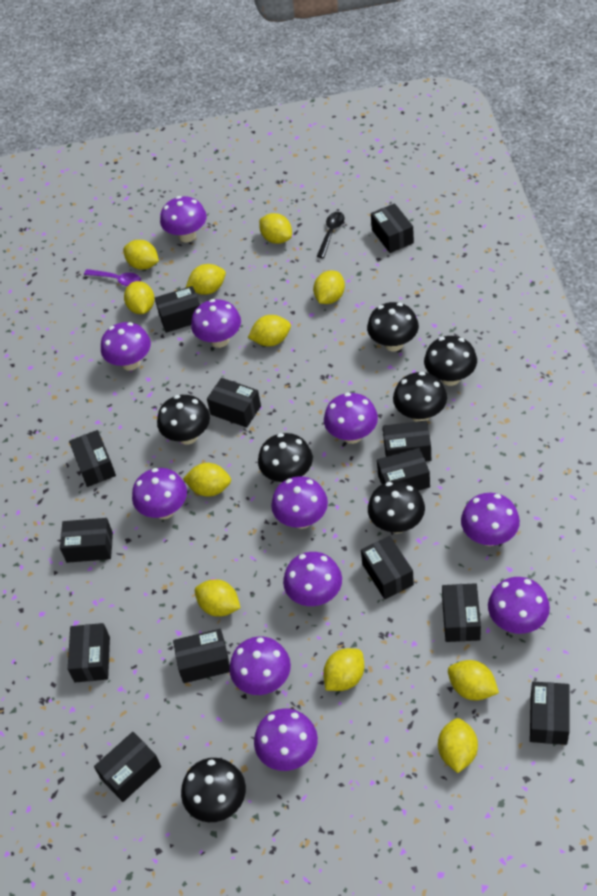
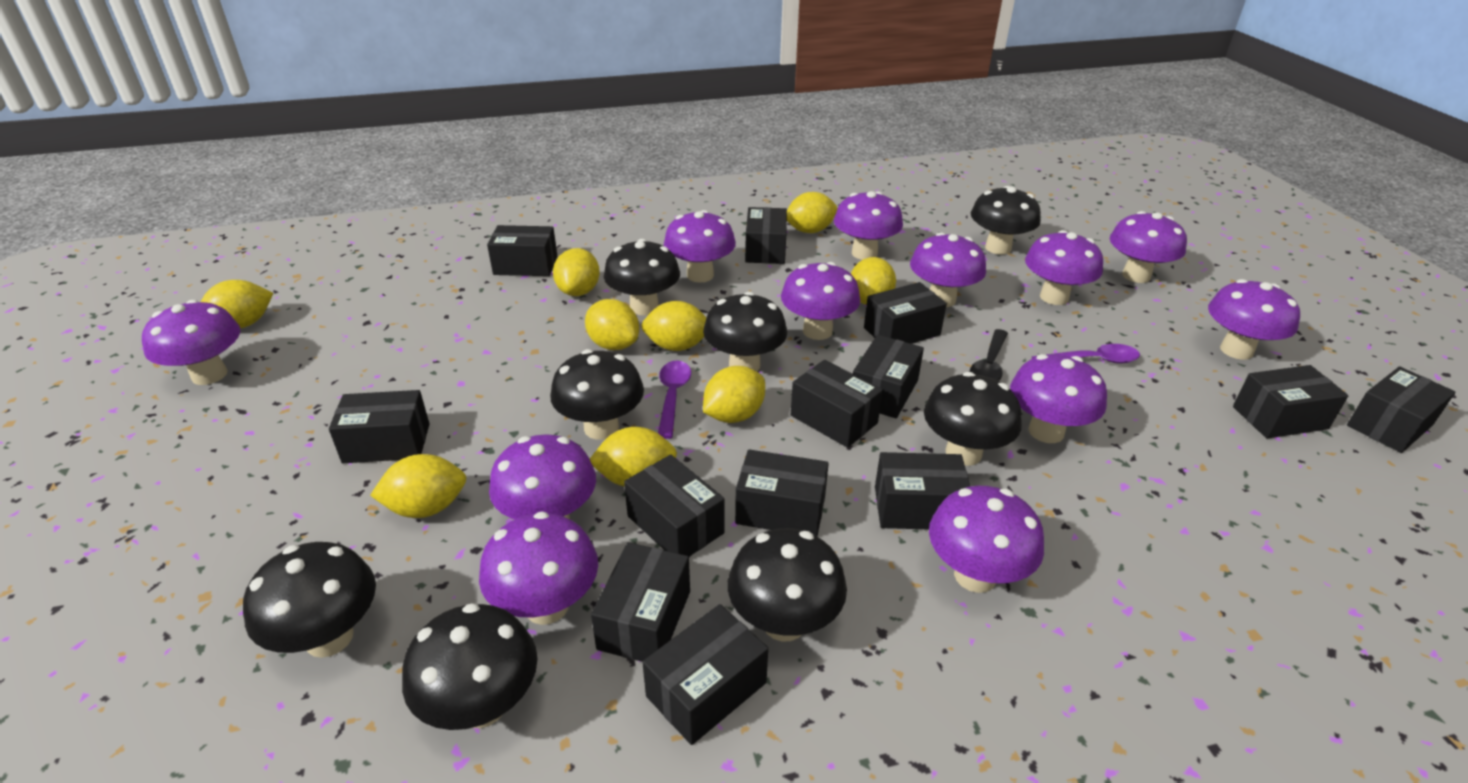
black mushroom: 7 -> 8
purple mushroom: 11 -> 12
purple spoon: 1 -> 2
yellow lemon: 11 -> 9

